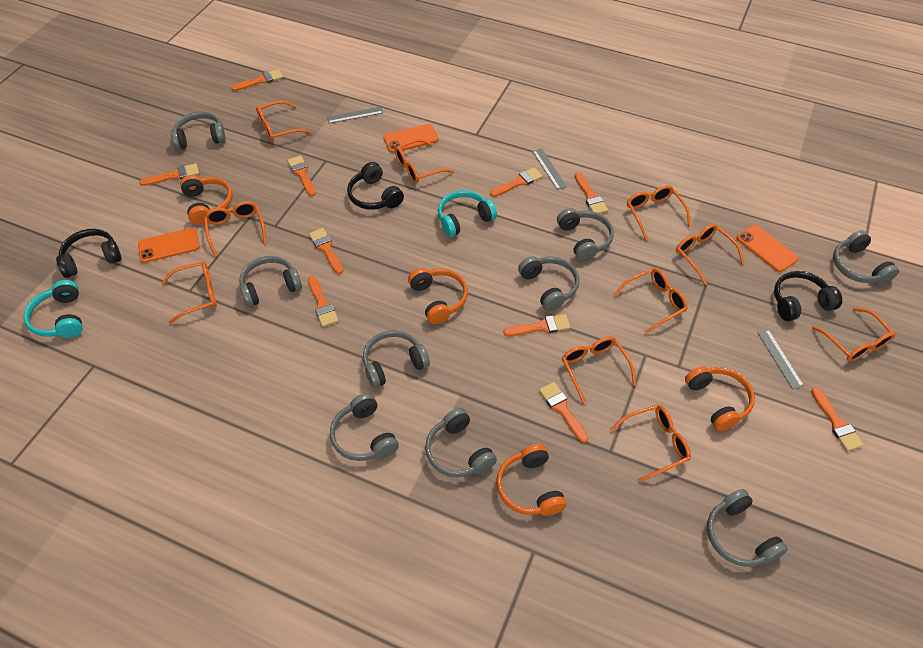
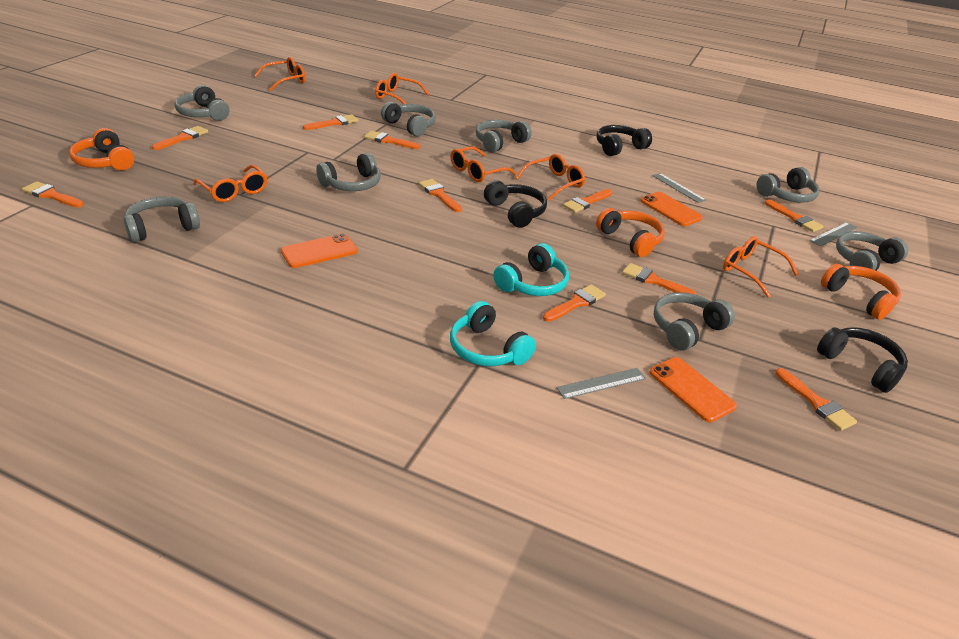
grey headphones: 9 -> 8
orange glasses: 10 -> 6
orange headphones: 4 -> 3

